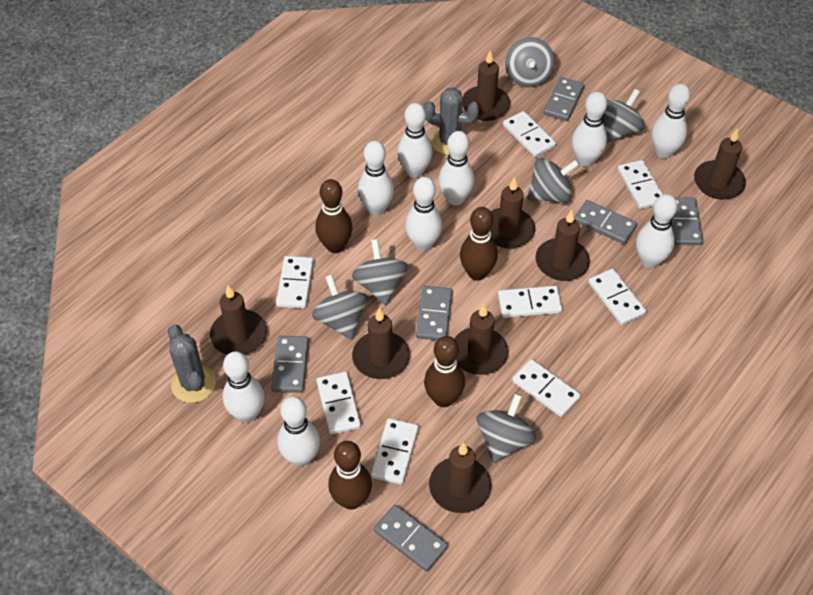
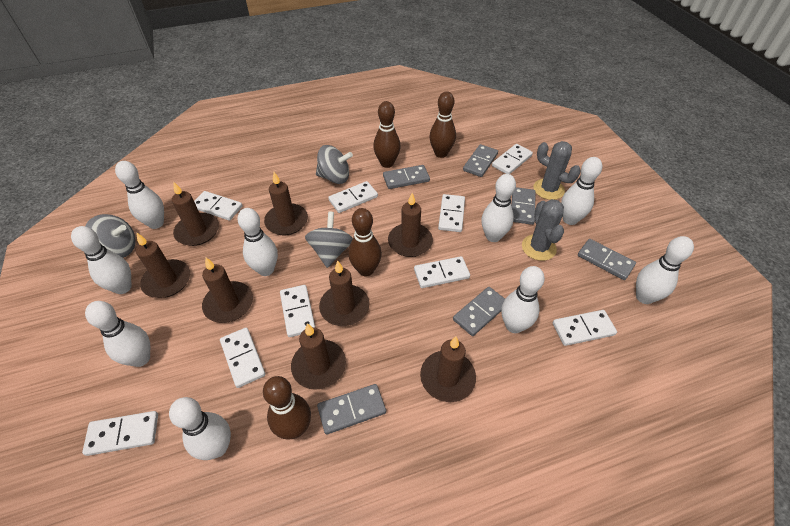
grey spinning top: 6 -> 3
white domino: 8 -> 9

